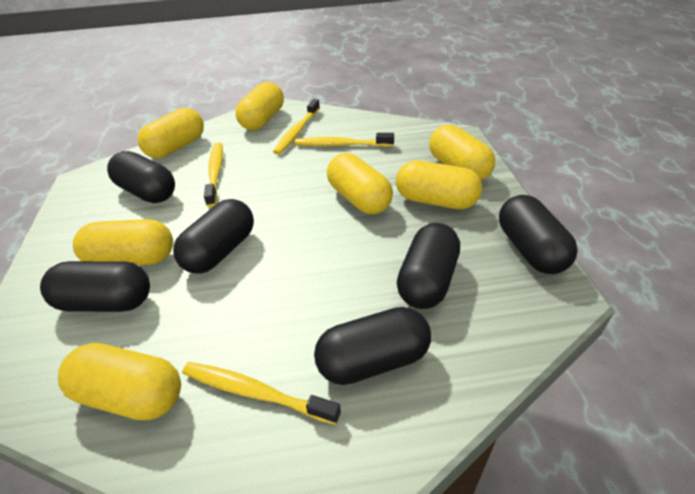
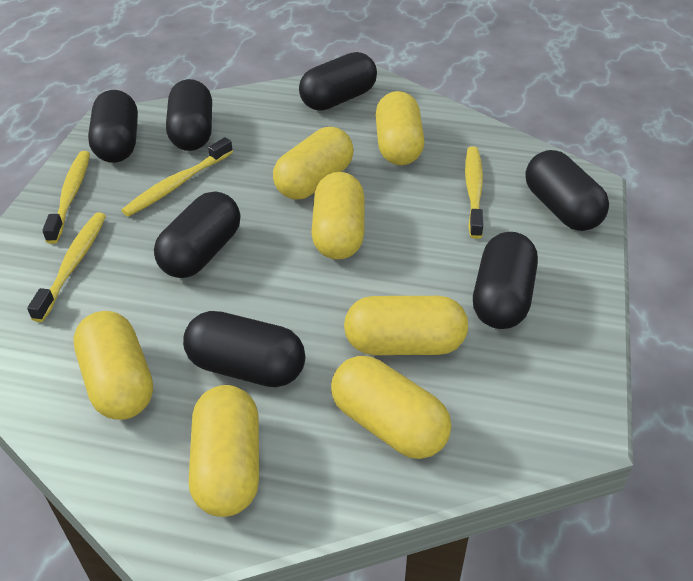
black capsule: 6 -> 7

